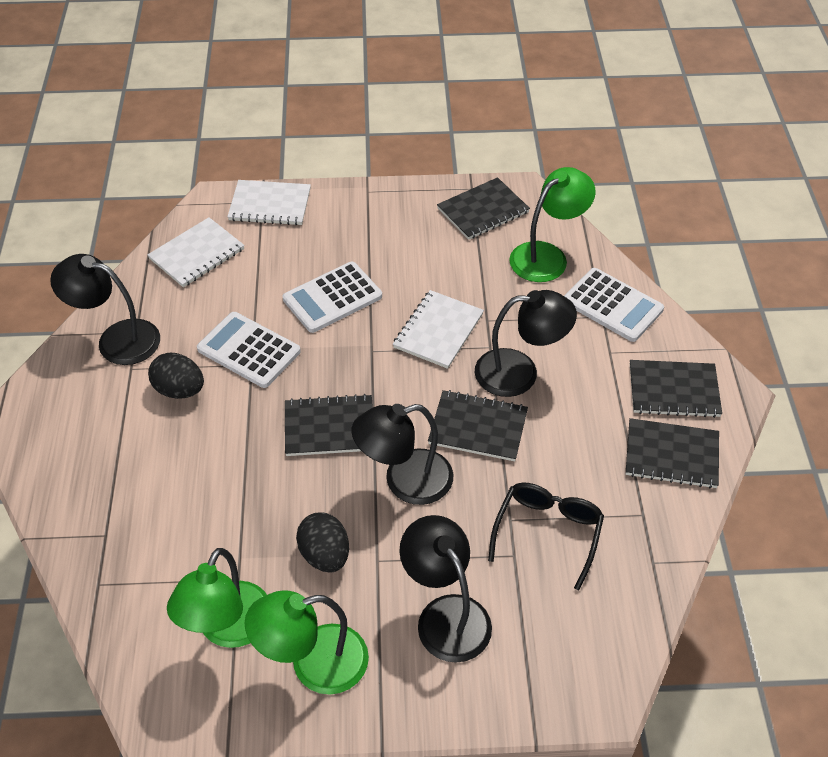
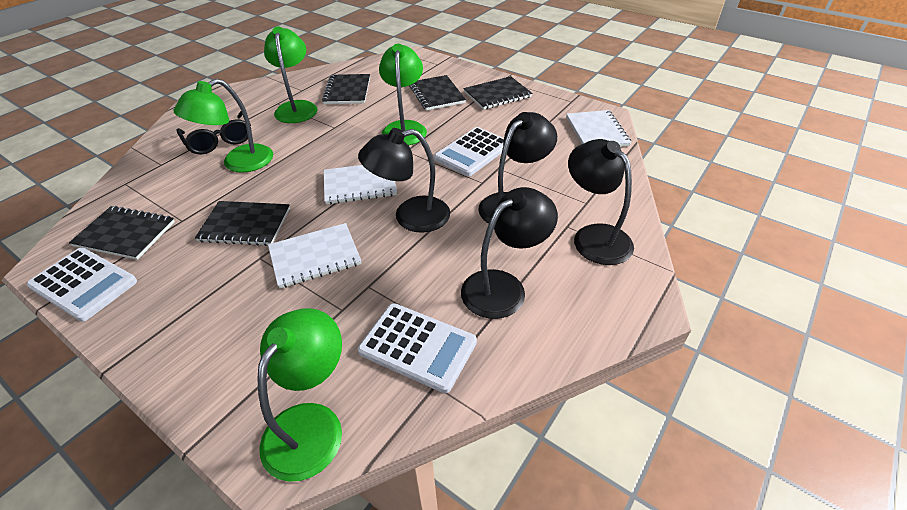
black egg: 2 -> 0
green lamp: 3 -> 4

